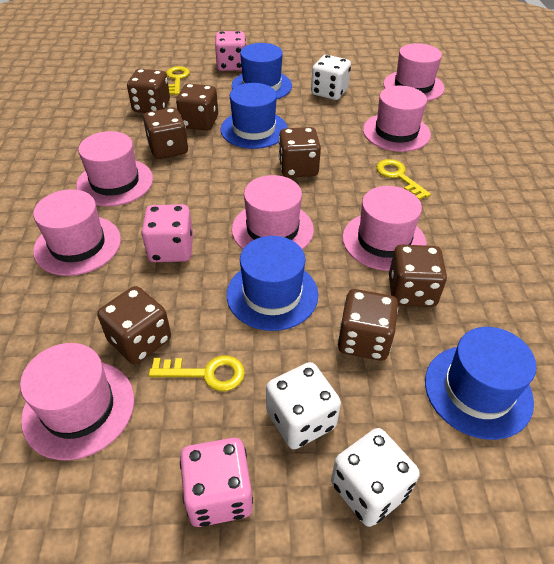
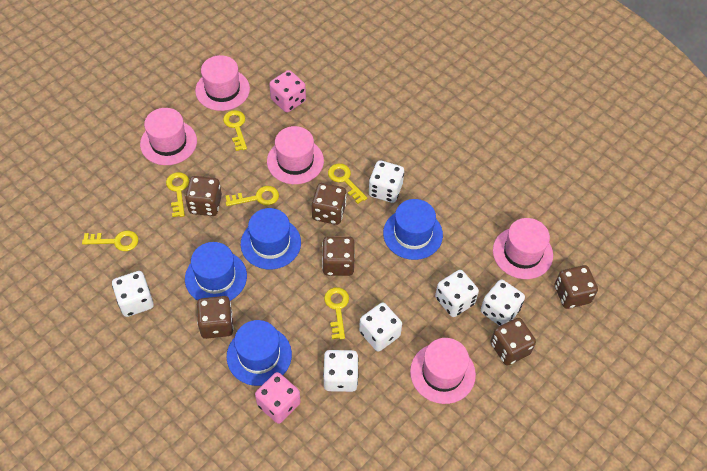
brown dice: 7 -> 6
pink dice: 3 -> 2
pink hat: 7 -> 5
white dice: 3 -> 6
yellow key: 3 -> 6

